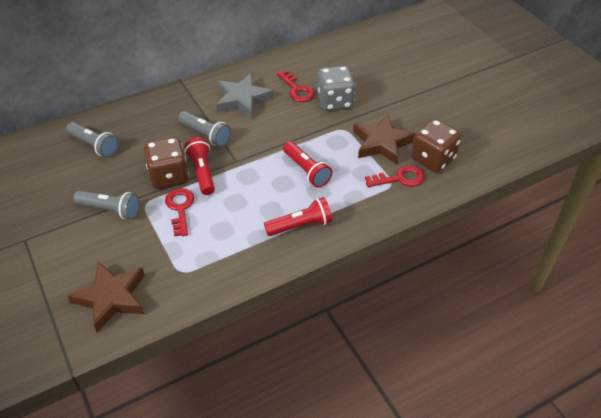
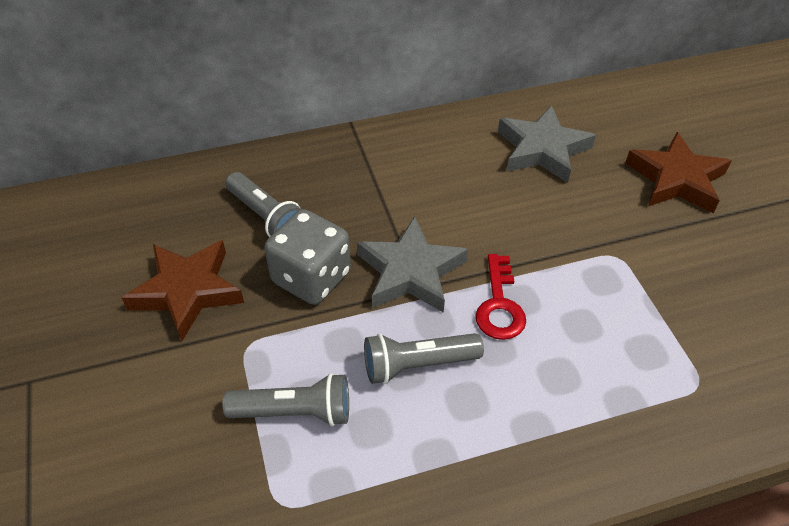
brown dice: 2 -> 0
grey star: 1 -> 2
red flashlight: 3 -> 0
red key: 3 -> 1

